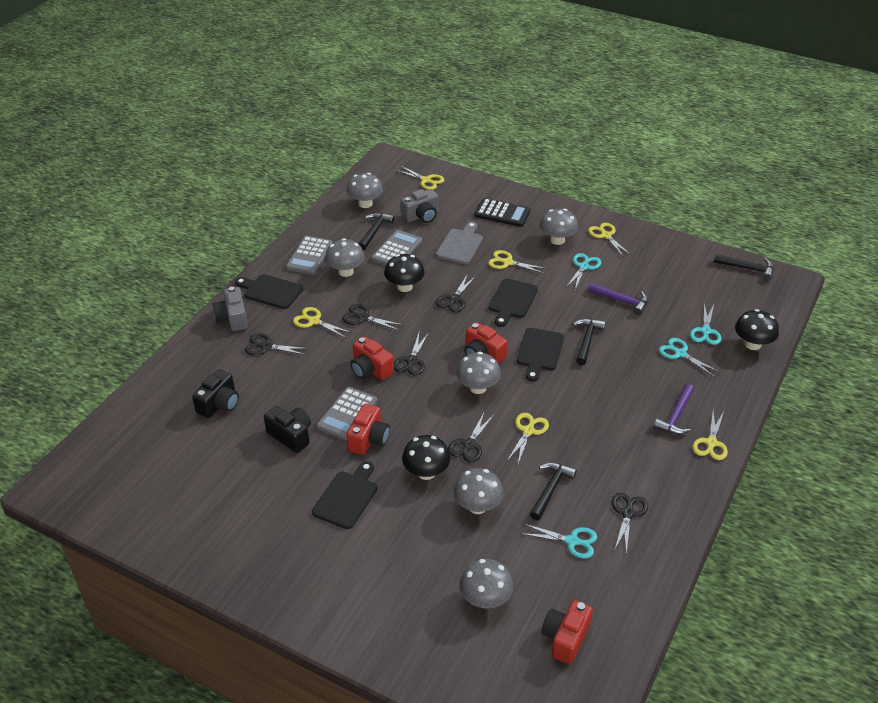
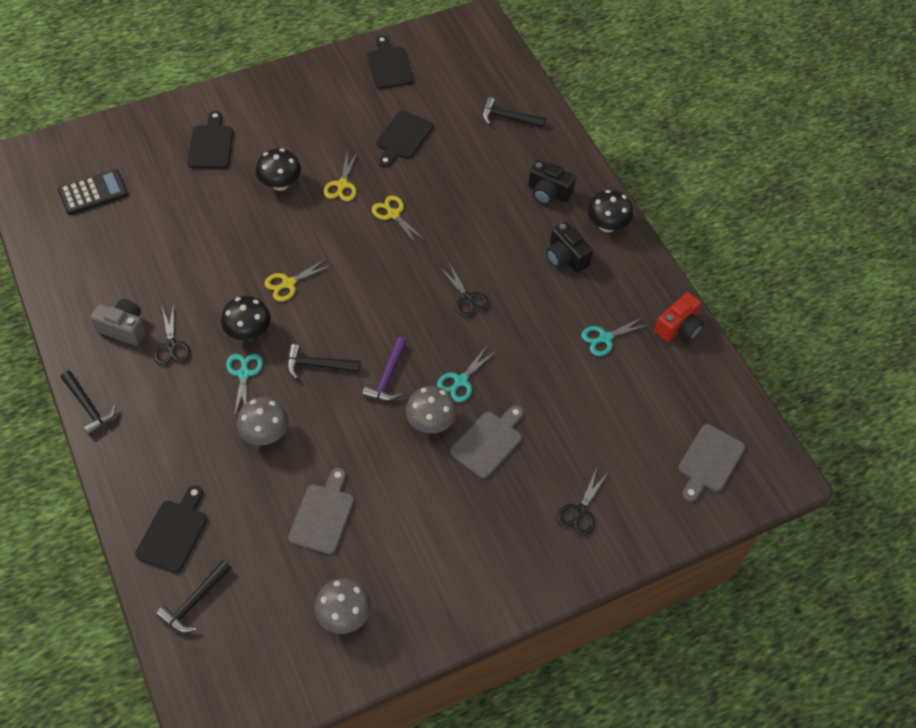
black scissors: 6 -> 3
grey calculator: 3 -> 0
grey camera: 2 -> 1
grey cutting board: 1 -> 3
grey mushroom: 6 -> 3
purple hammer: 2 -> 1
red camera: 4 -> 1
turquoise scissors: 4 -> 3
yellow scissors: 6 -> 3

